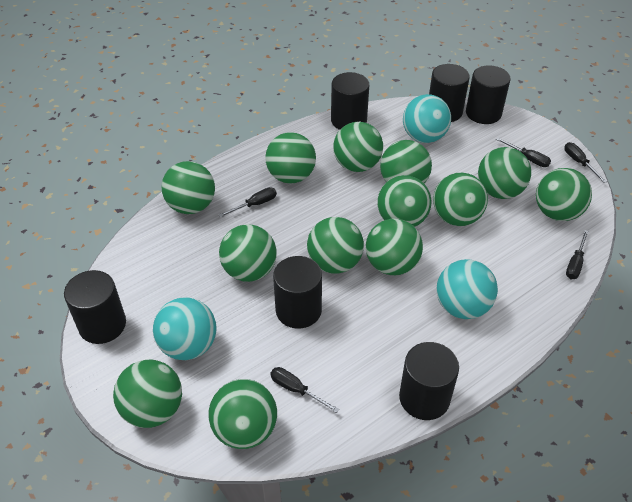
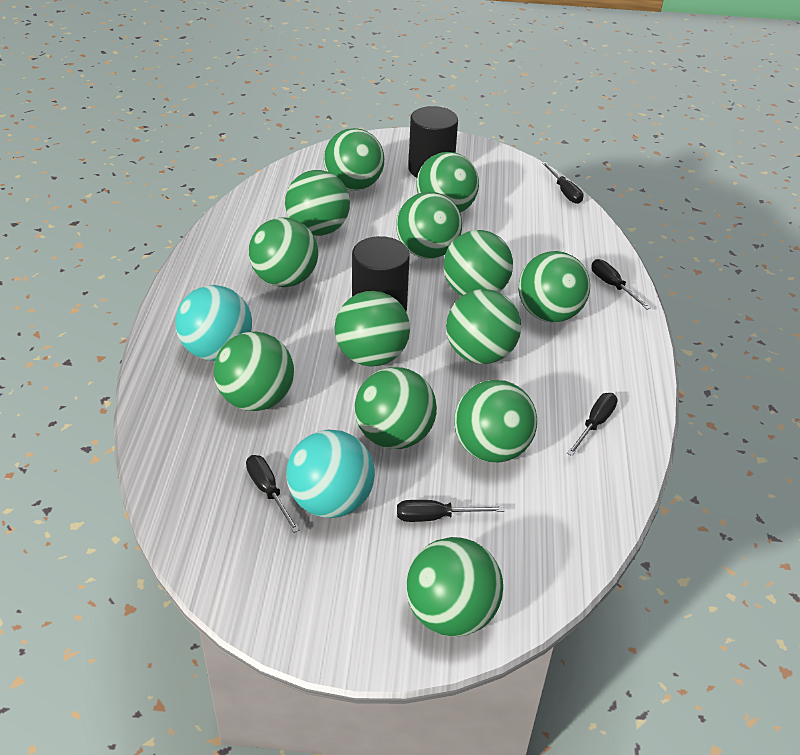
black cylinder: 6 -> 2
turquoise ball: 3 -> 2

